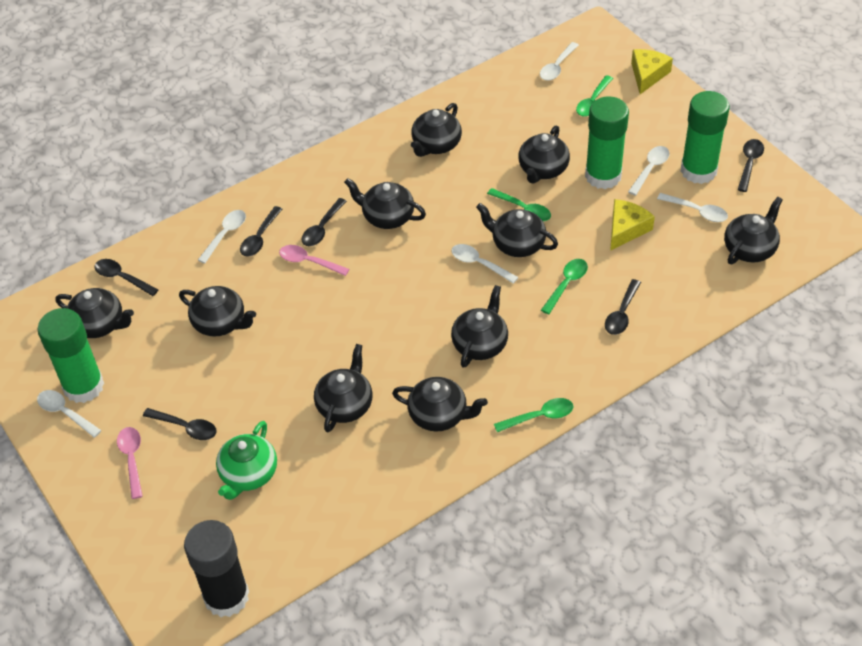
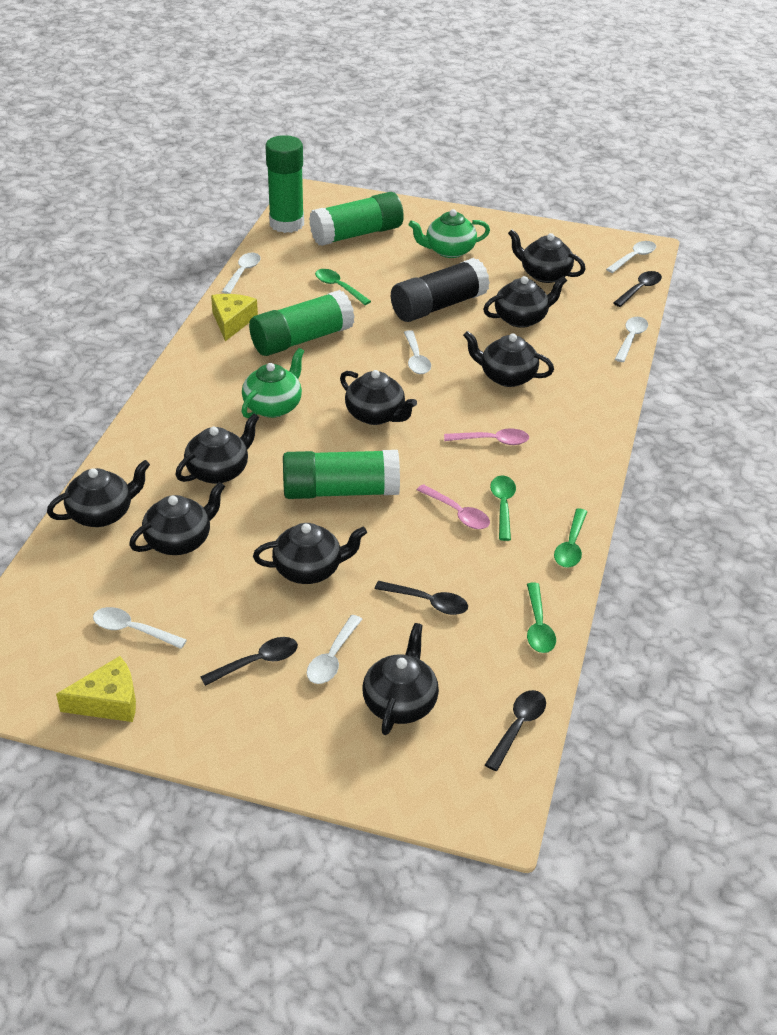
black spoon: 6 -> 4
black teapot: 10 -> 9
green glue stick: 3 -> 4
green teapot: 1 -> 2

